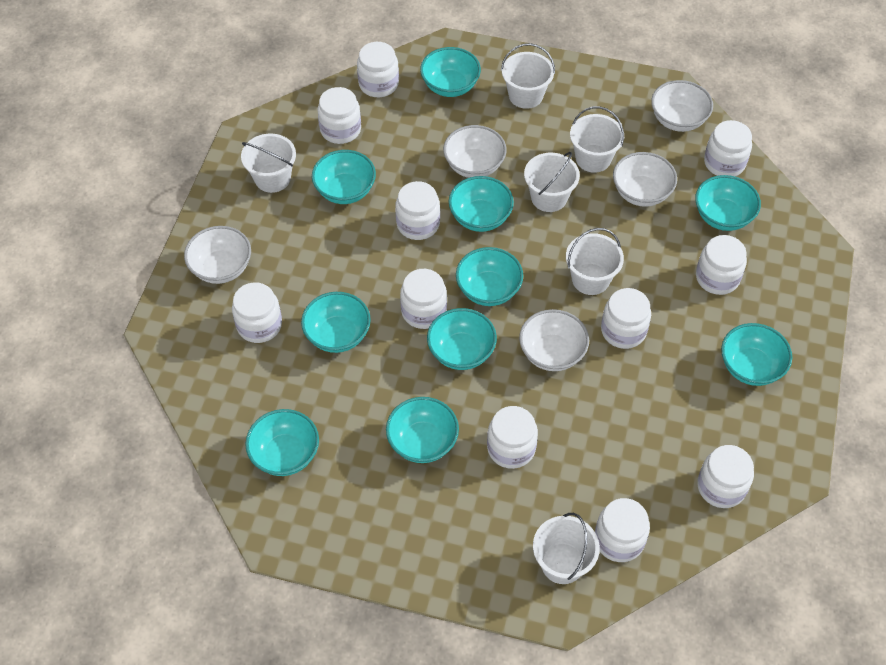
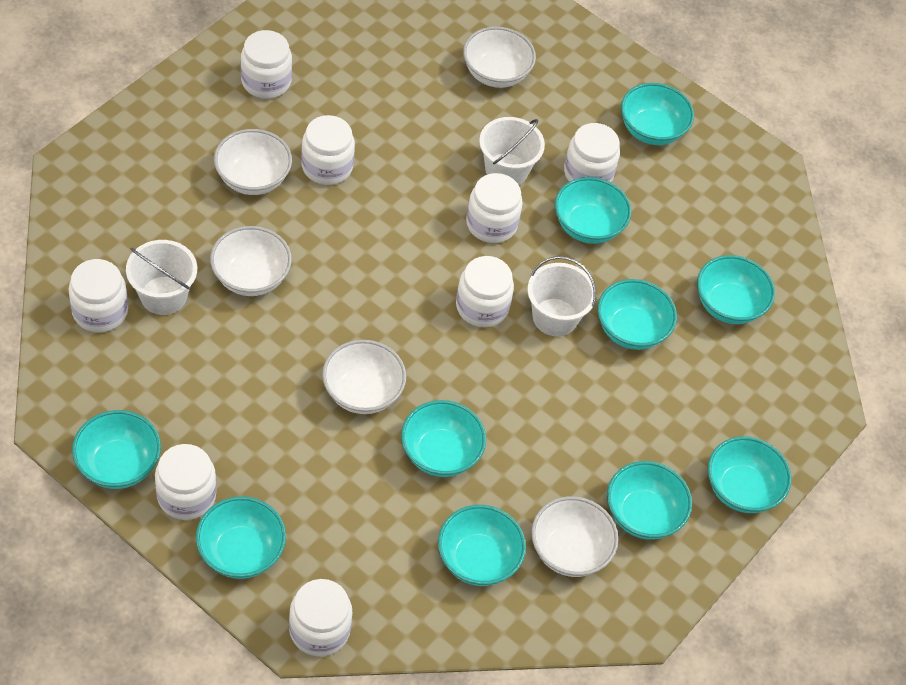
white bucket: 6 -> 3
white jar: 11 -> 8

